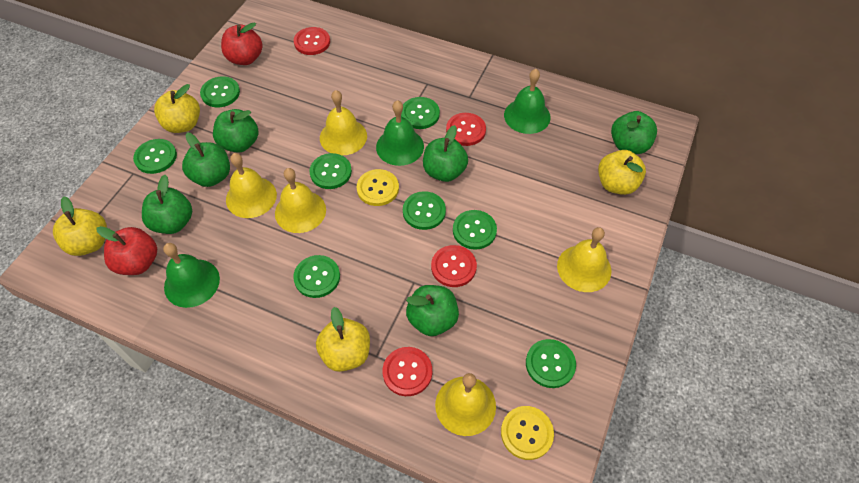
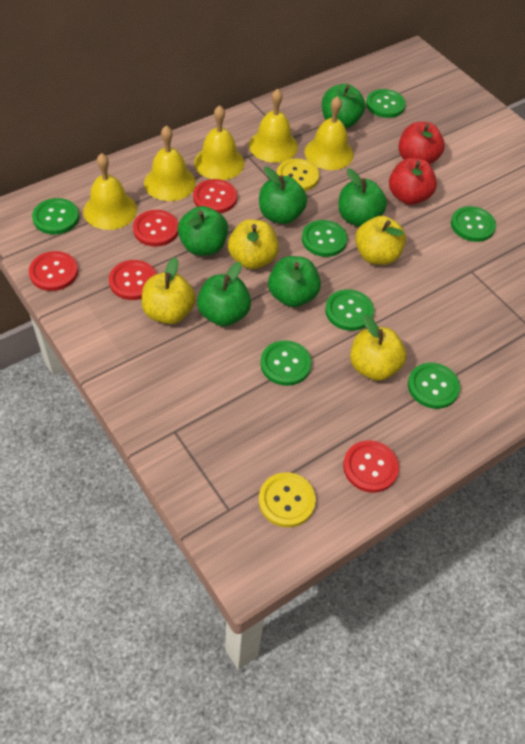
green bell: 3 -> 0
green button: 8 -> 7
red button: 4 -> 5

